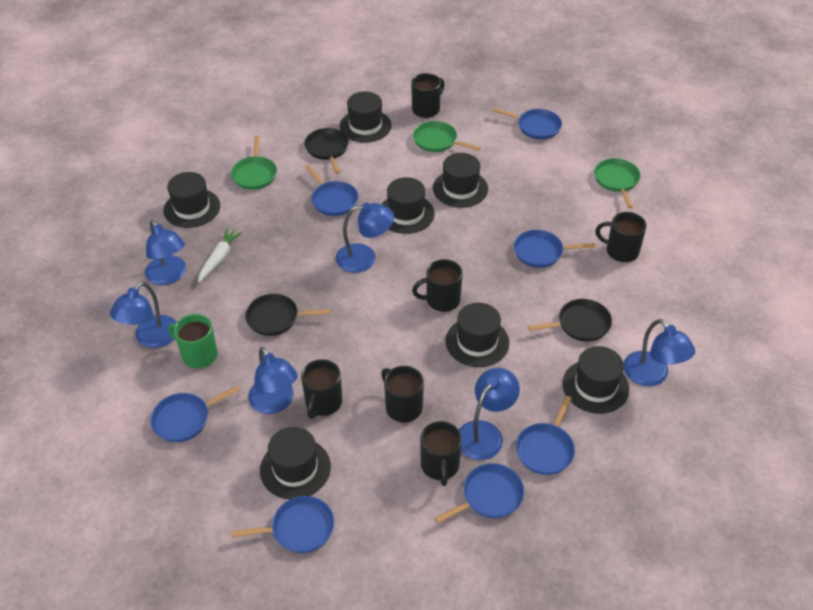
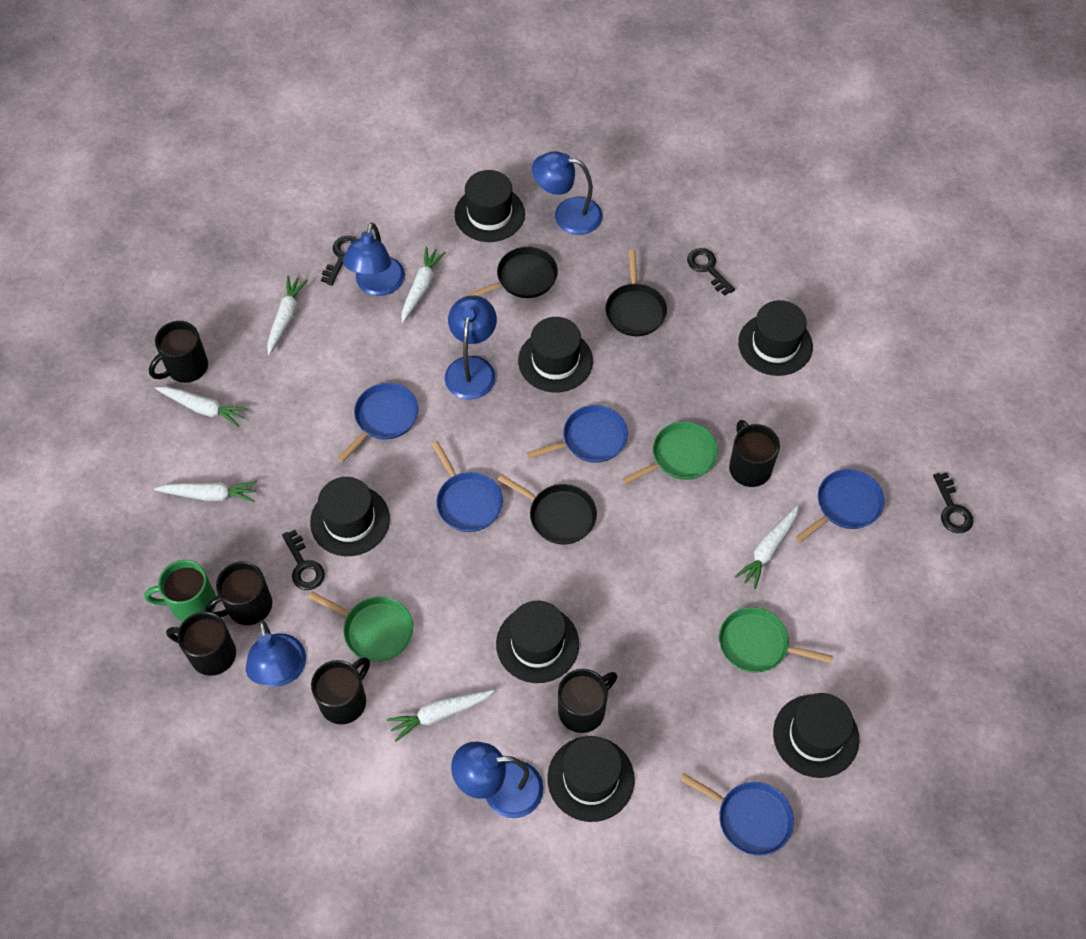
black key: 0 -> 4
blue lamp: 6 -> 5
blue pan: 7 -> 5
white carrot: 1 -> 6

